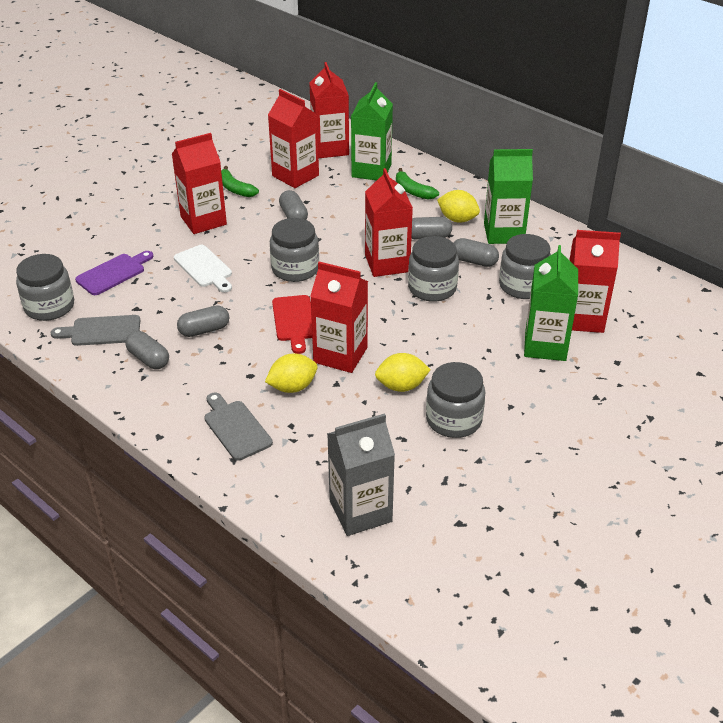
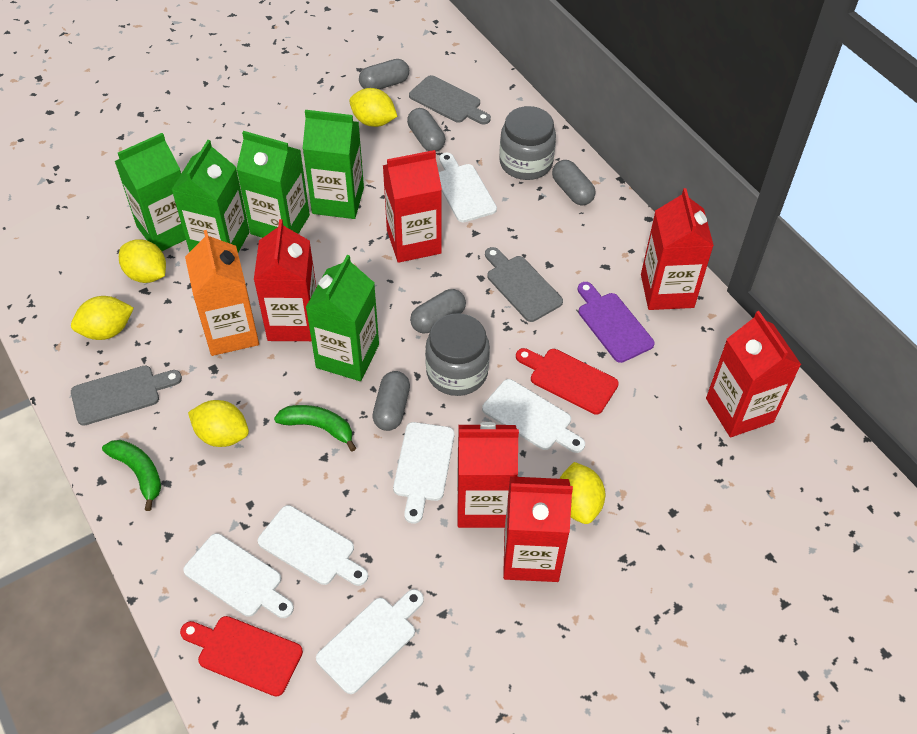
green carton: 3 -> 5
grey carton: 1 -> 0
grey cutting board: 2 -> 3
grey jar: 5 -> 2
orange carton: 0 -> 1
red cutting board: 1 -> 2
white cutting board: 1 -> 6
yellow lemon: 3 -> 5

